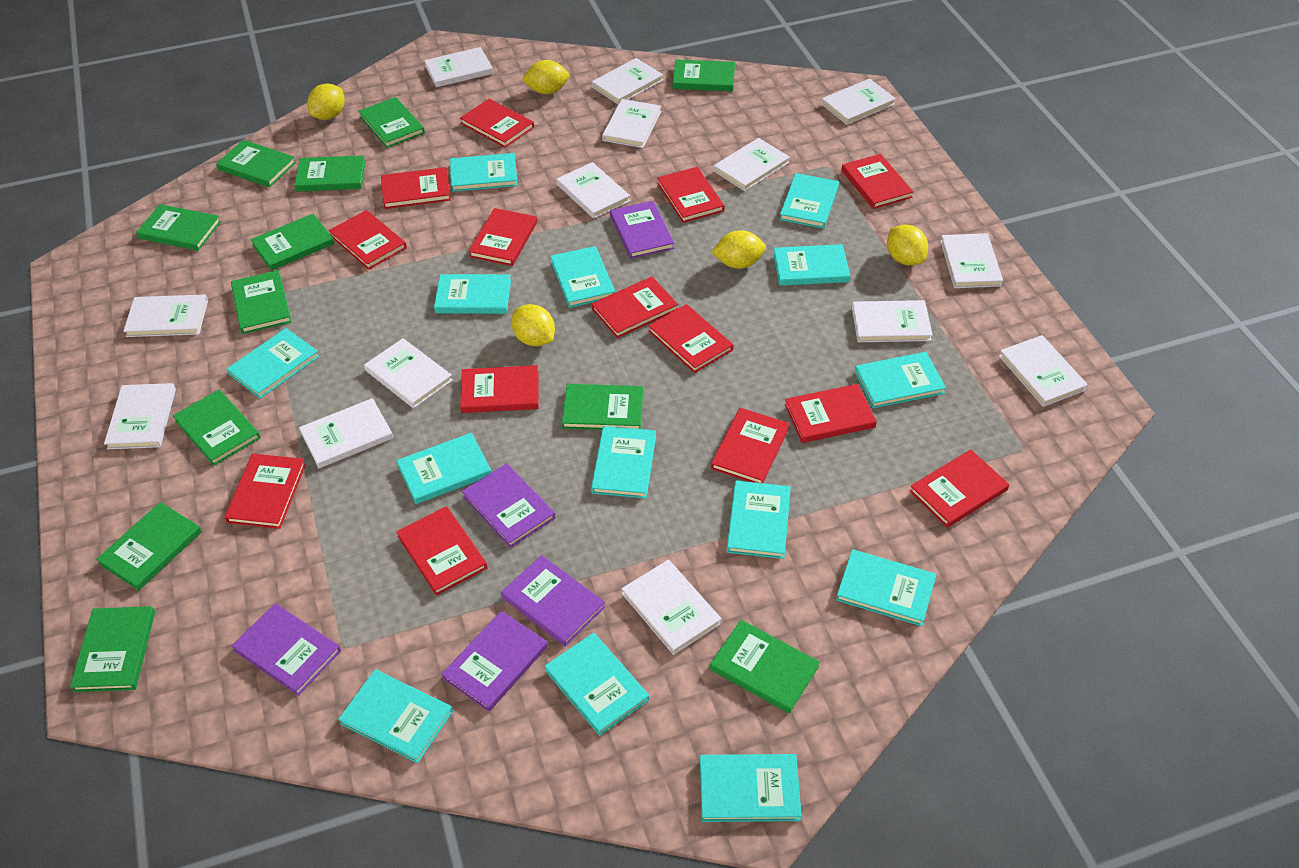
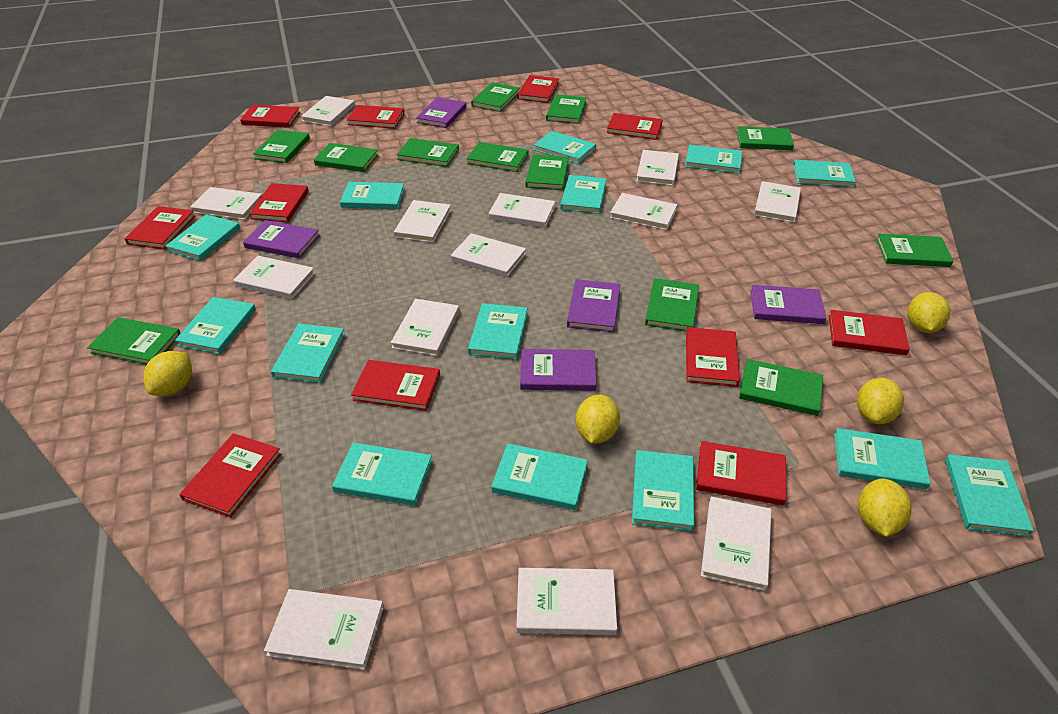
red book: 14 -> 11
white book: 14 -> 13

